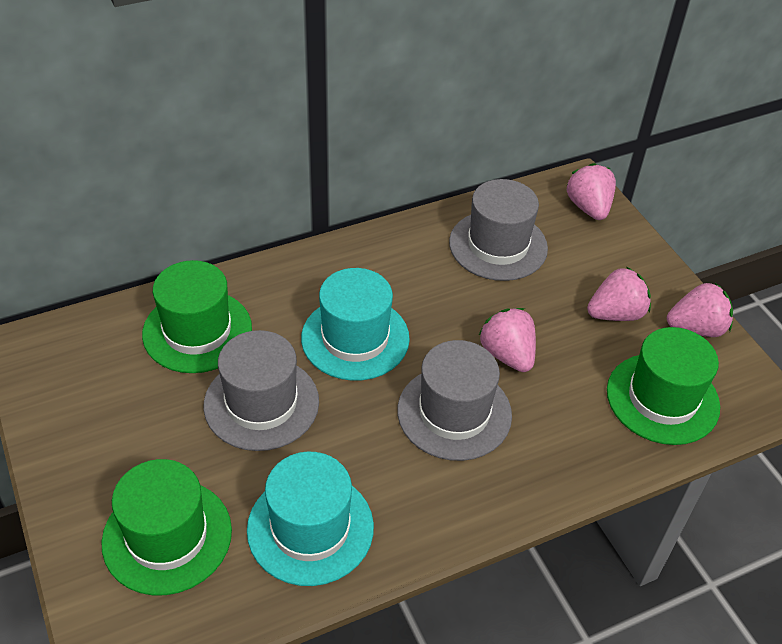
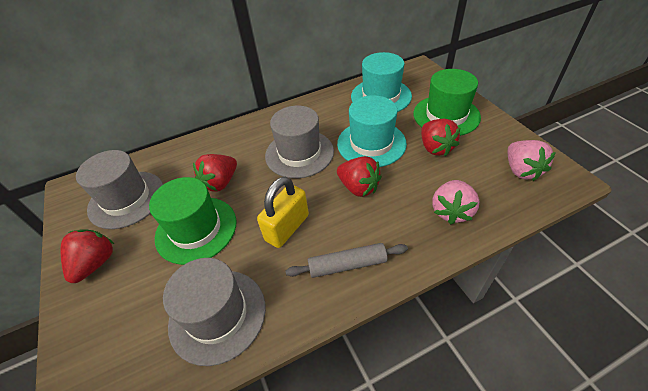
green hat: 3 -> 2
grey rolling pin: 0 -> 1
pink strawberry: 4 -> 2
red strawberry: 0 -> 4
yellow padlock: 0 -> 1

